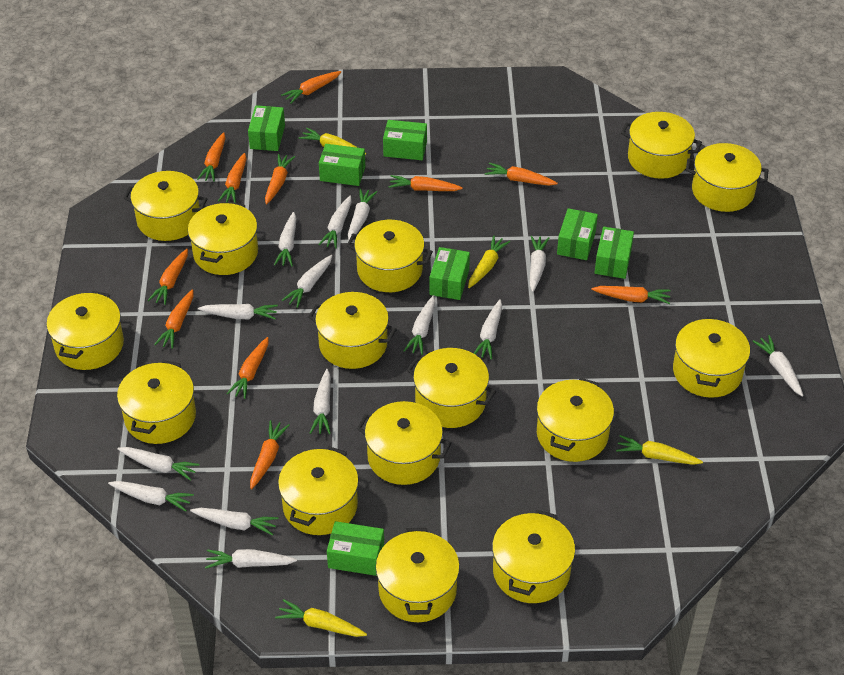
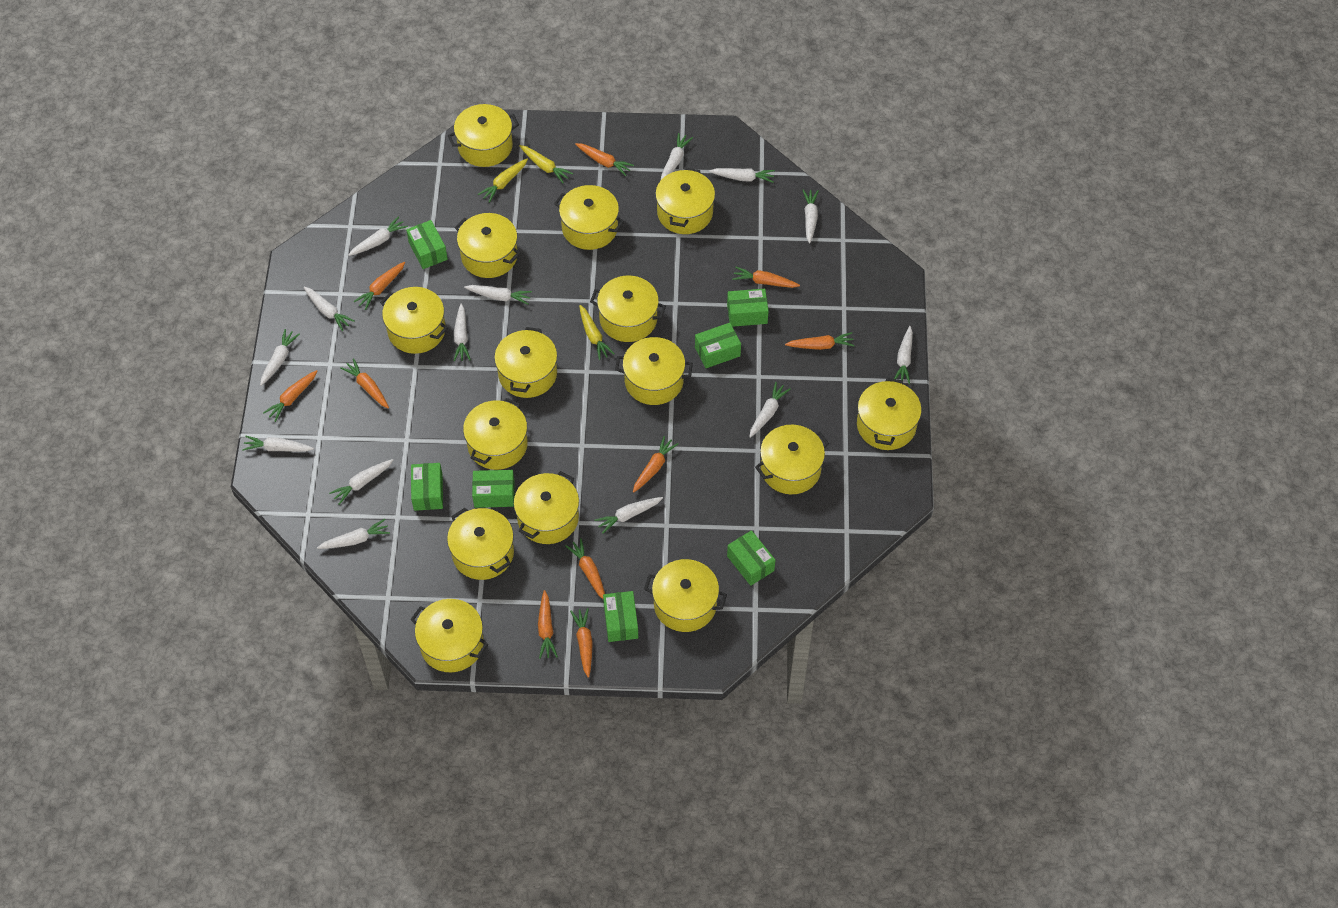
orange carrot: 11 -> 10
yellow carrot: 4 -> 3

